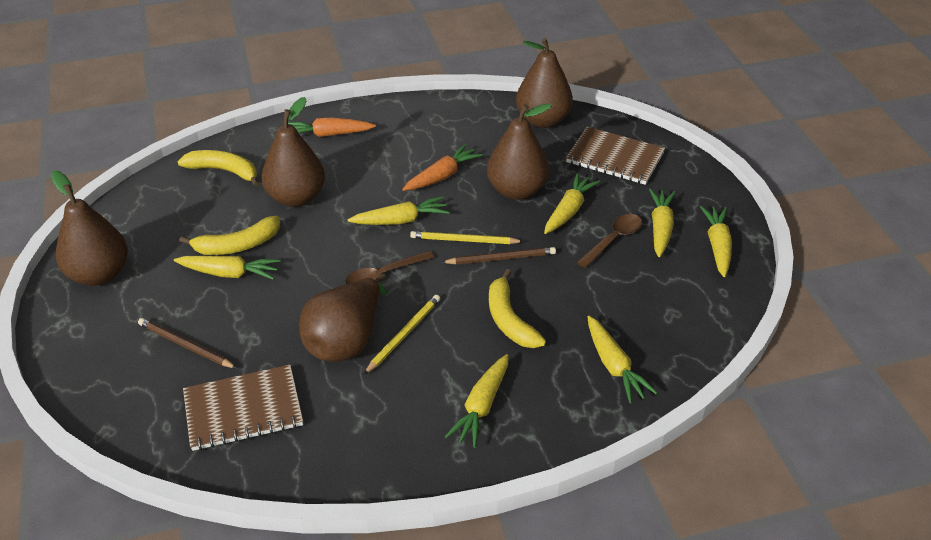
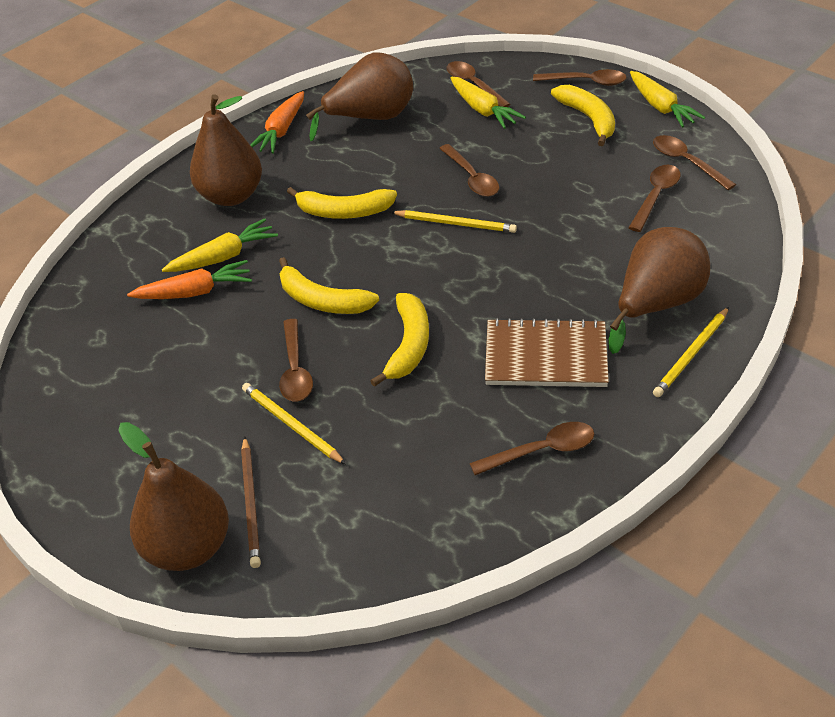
brown notebook: 2 -> 1
brown pear: 5 -> 4
brown pencil: 2 -> 1
brown spoon: 2 -> 7
yellow banana: 3 -> 4
yellow carrot: 7 -> 3
yellow pencil: 2 -> 3

